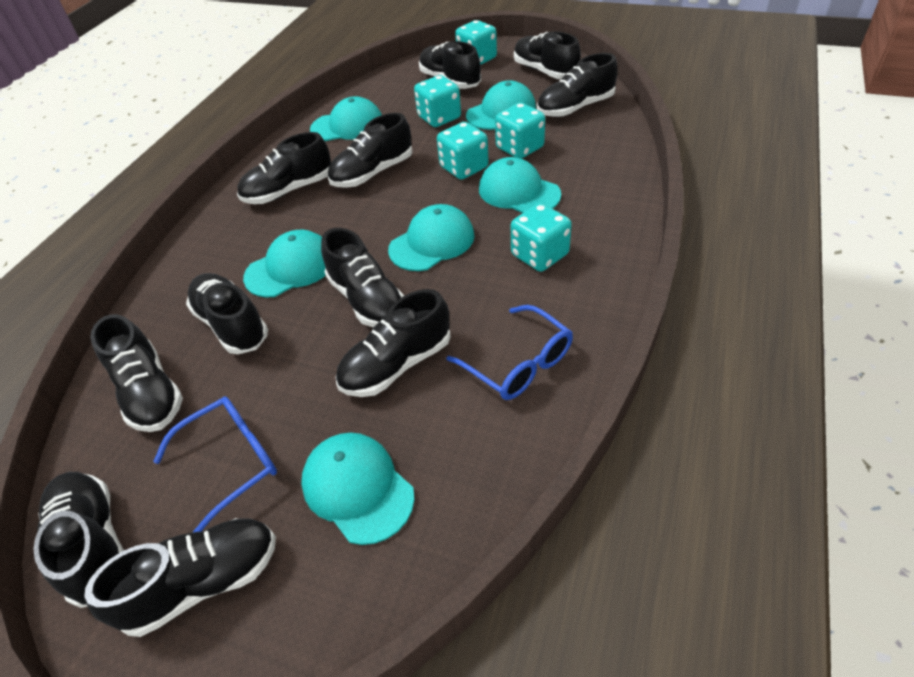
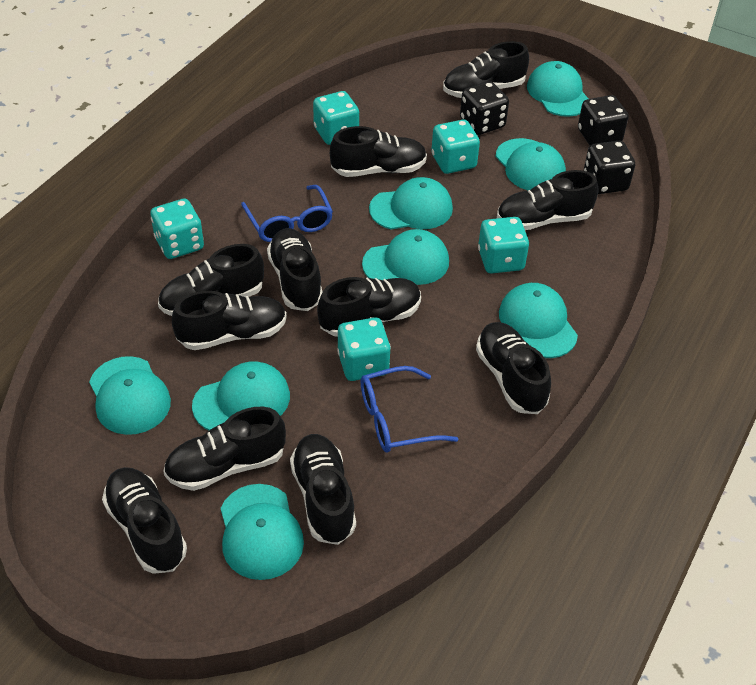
black dice: 0 -> 3
turquoise cap: 6 -> 8

